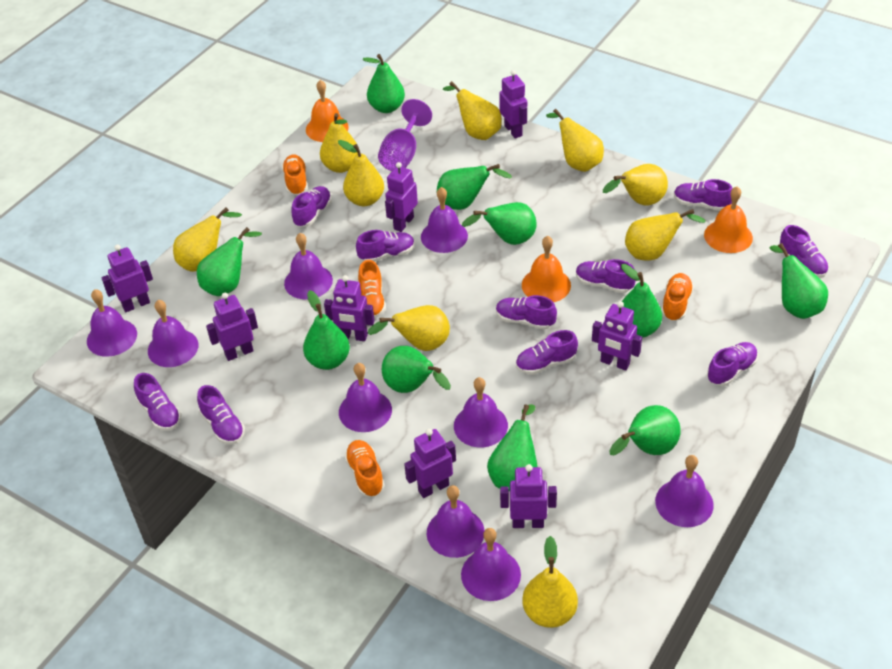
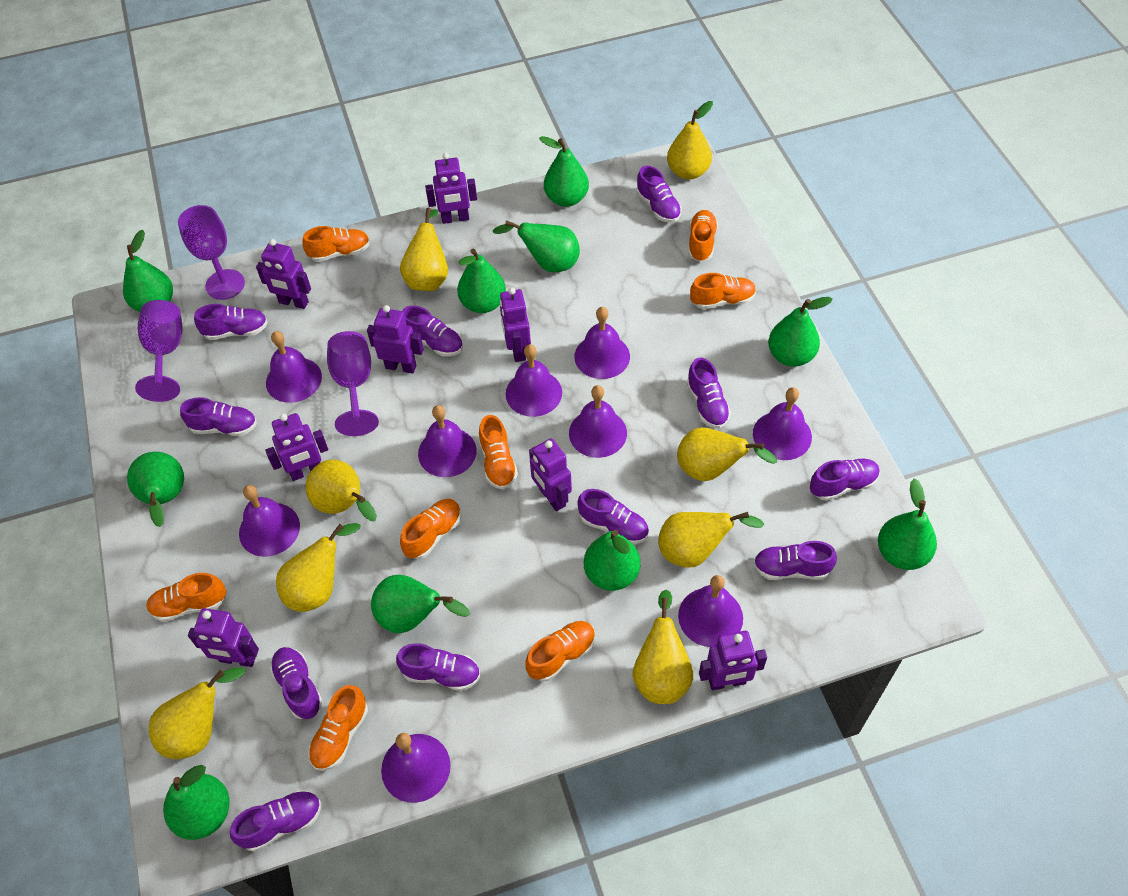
orange bell: 3 -> 0
orange shoe: 4 -> 8
purple goblet: 1 -> 3
purple shoe: 10 -> 11
yellow pear: 9 -> 8

